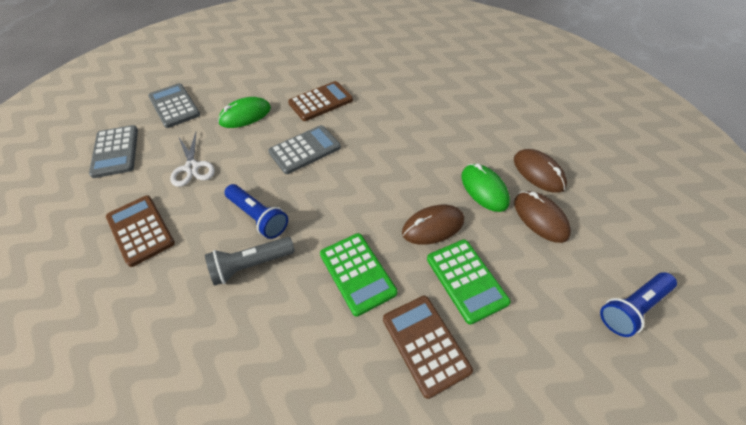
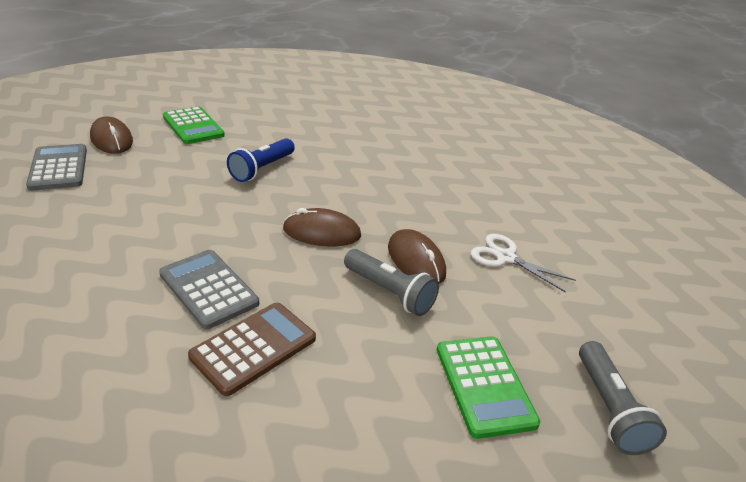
blue flashlight: 2 -> 1
brown calculator: 3 -> 1
green mouse: 2 -> 0
grey calculator: 3 -> 2
grey flashlight: 1 -> 2

